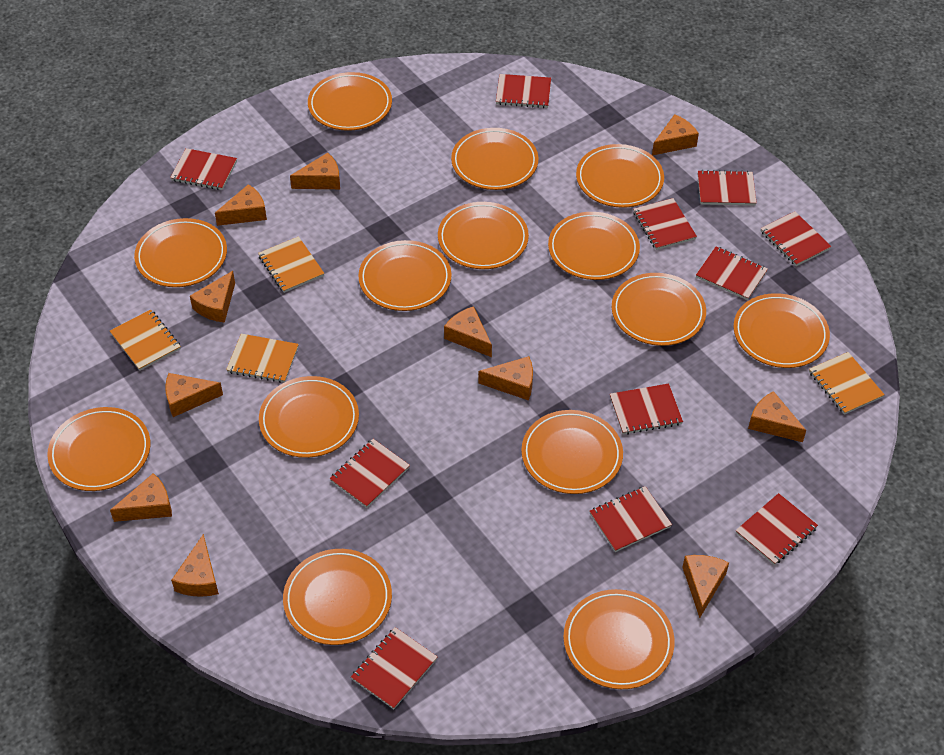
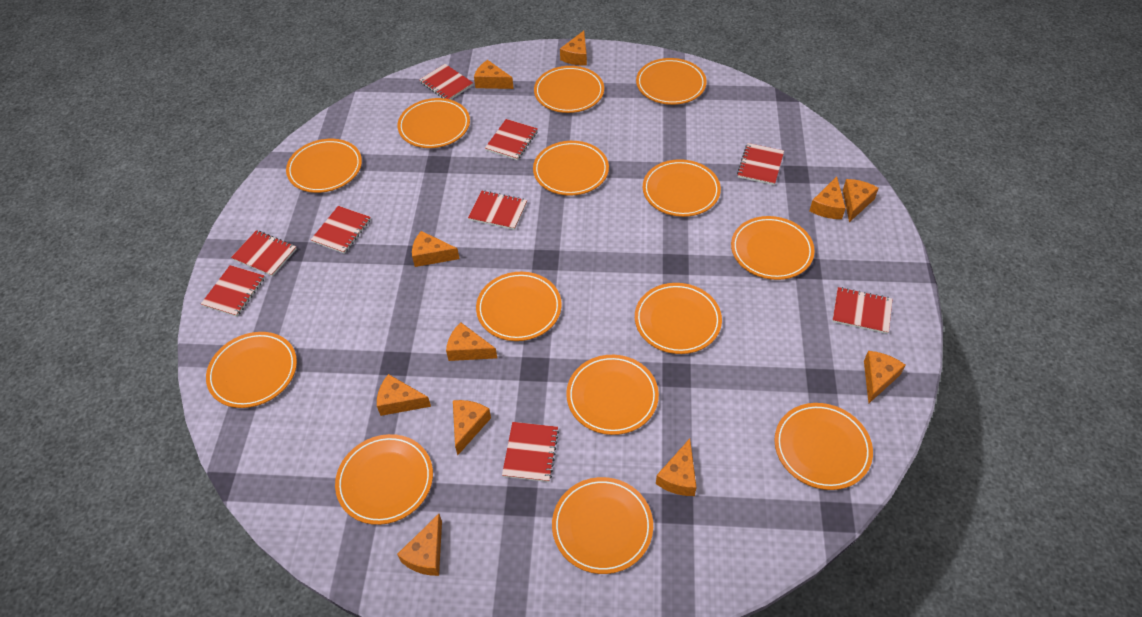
orange notebook: 4 -> 0
red notebook: 11 -> 9

